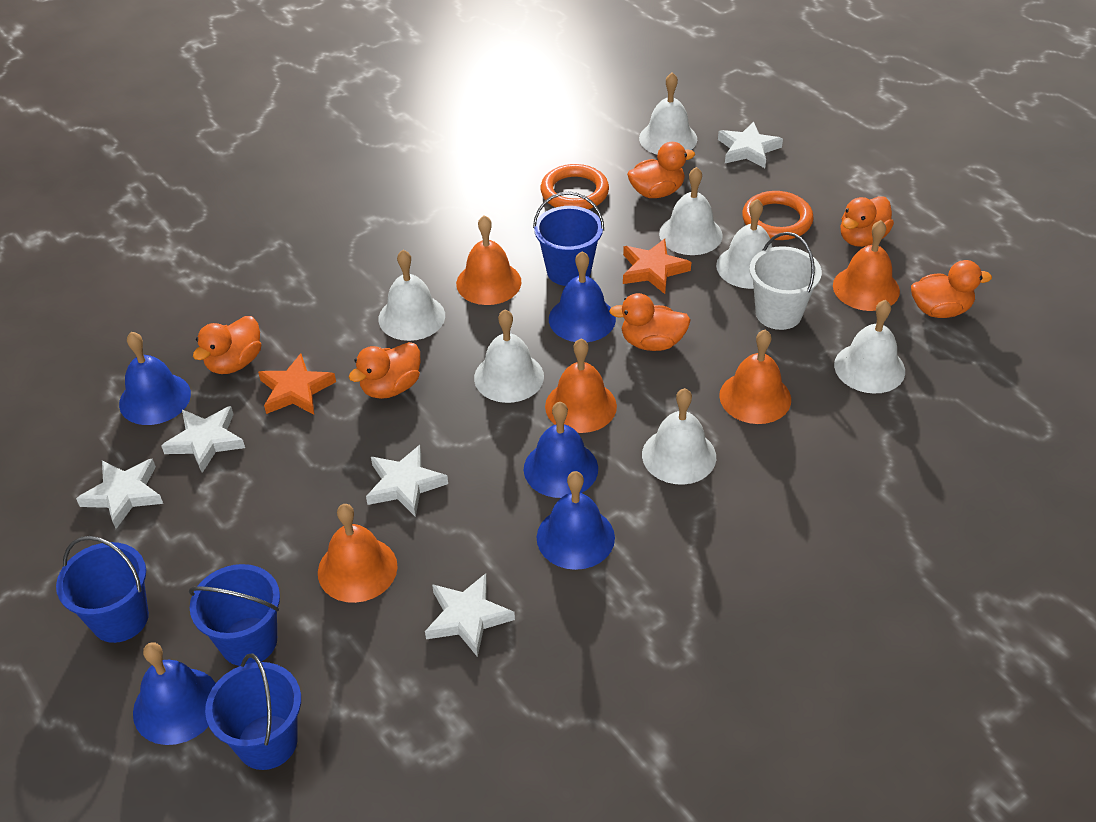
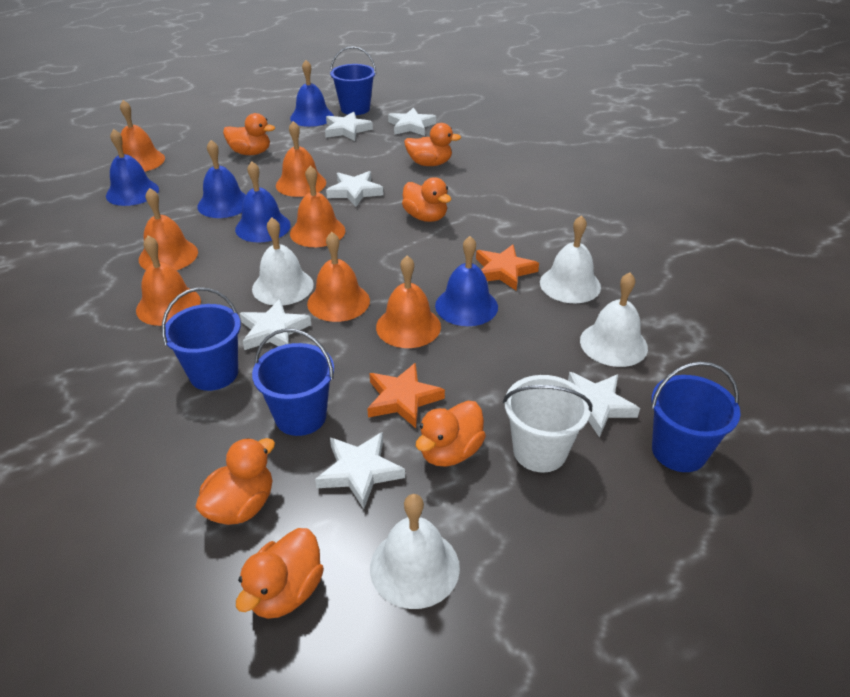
orange bell: 5 -> 7
orange ring: 2 -> 0
white bell: 7 -> 4
white star: 5 -> 6

